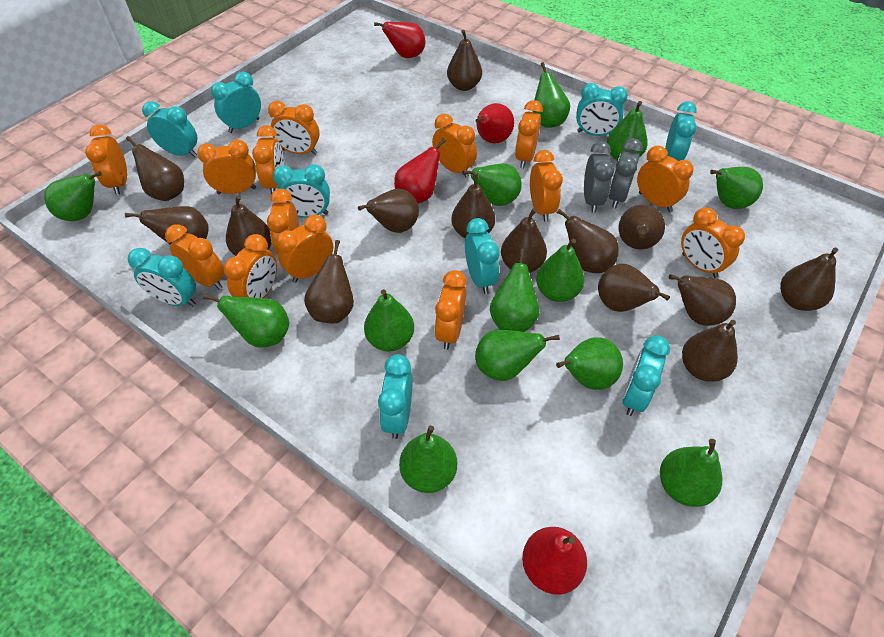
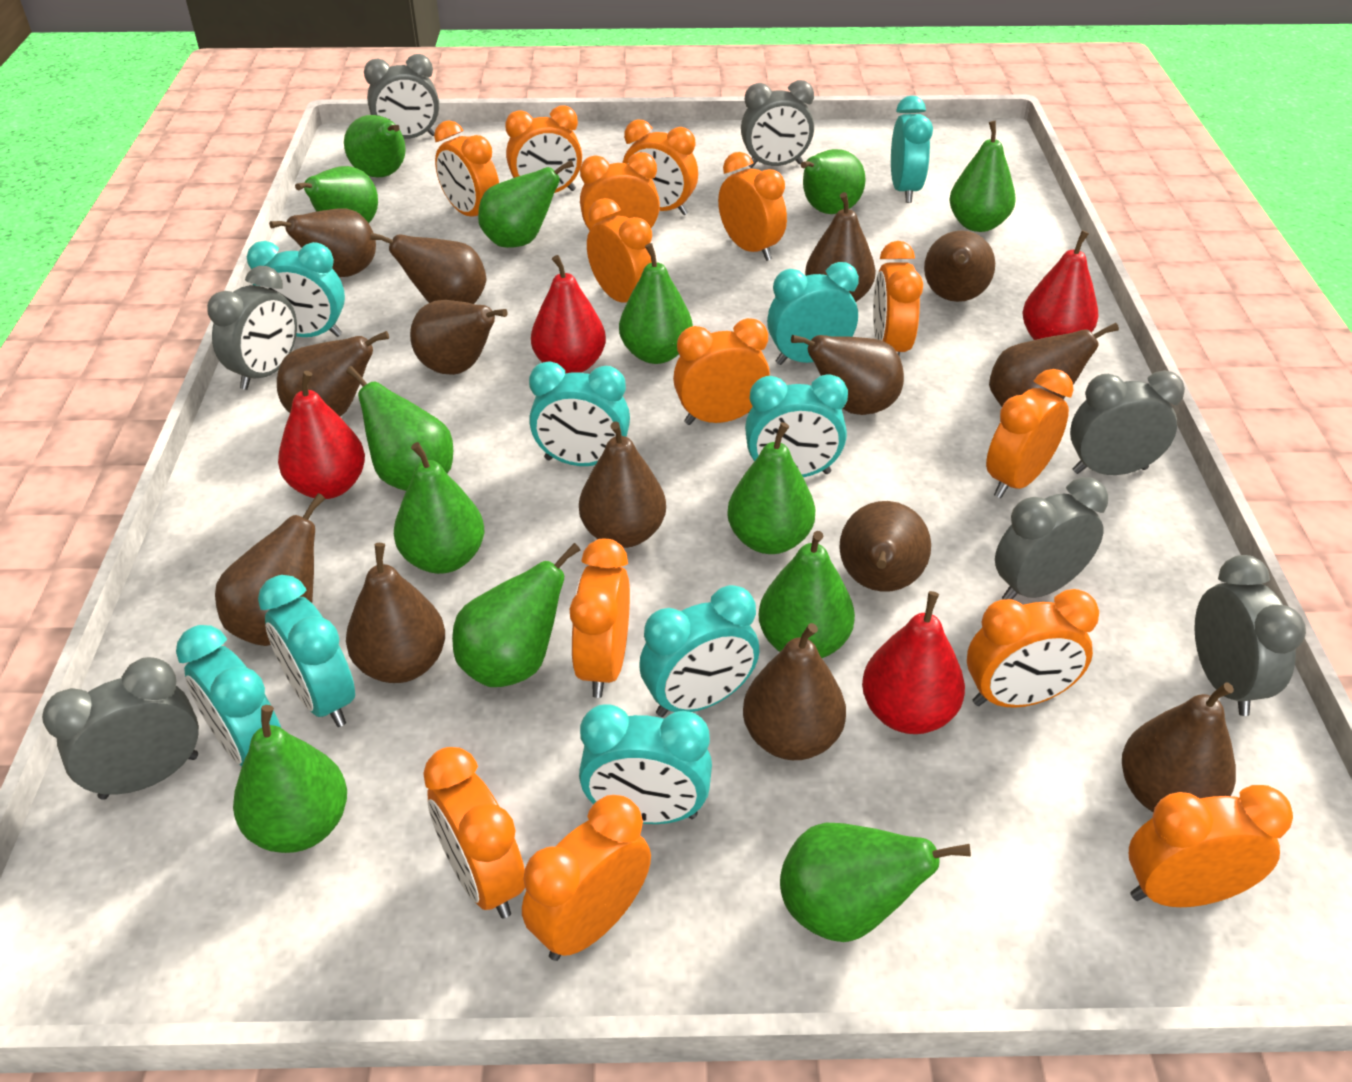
grey clock: 2 -> 7

